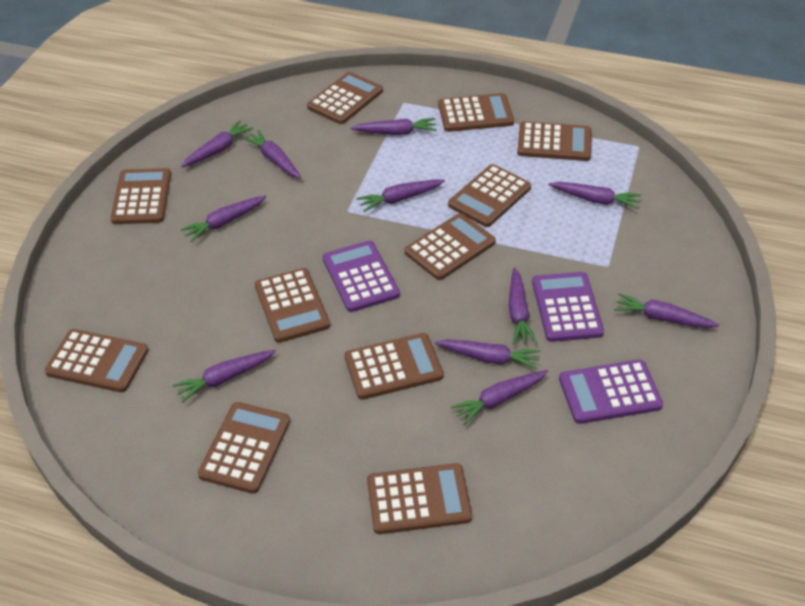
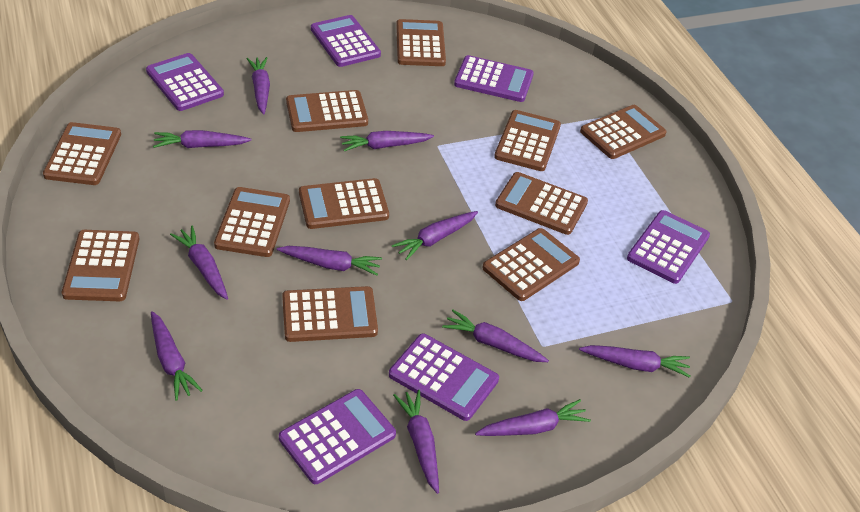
purple calculator: 3 -> 6

